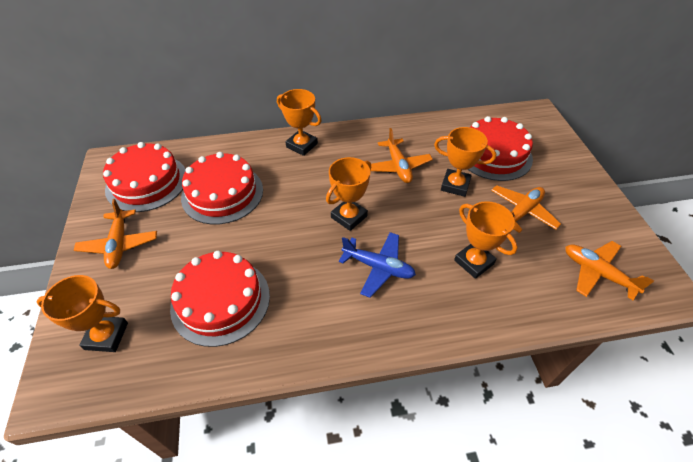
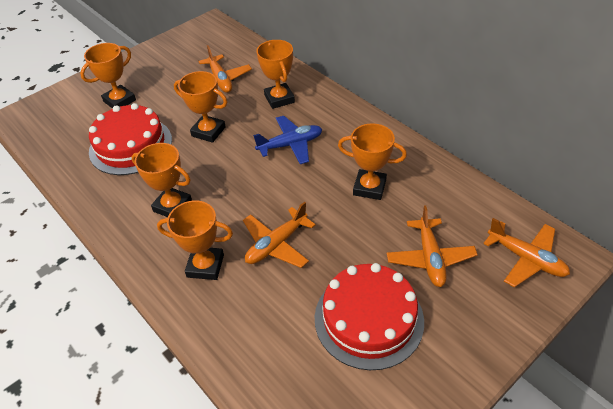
orange trophy: 5 -> 6
red cake: 4 -> 2

